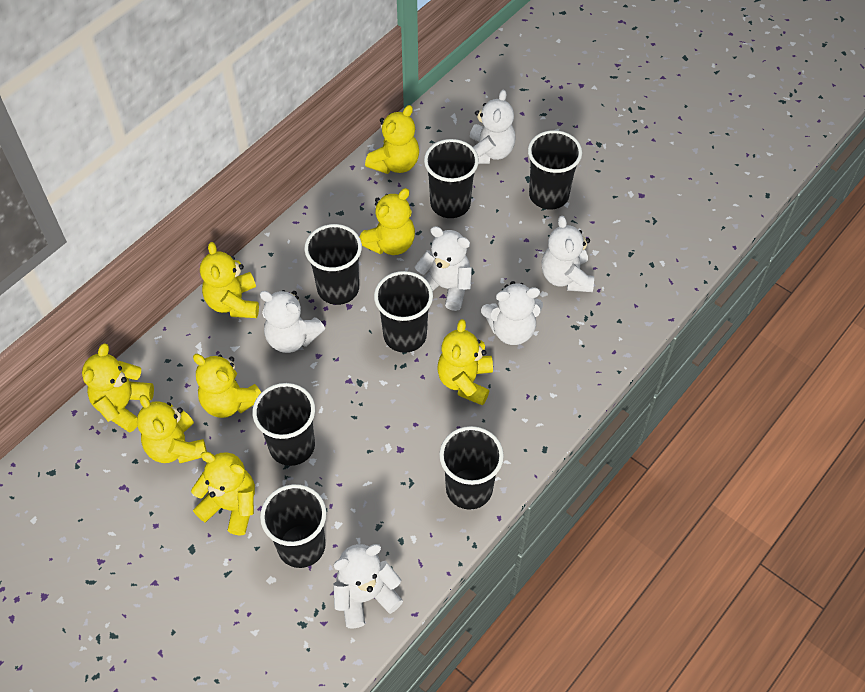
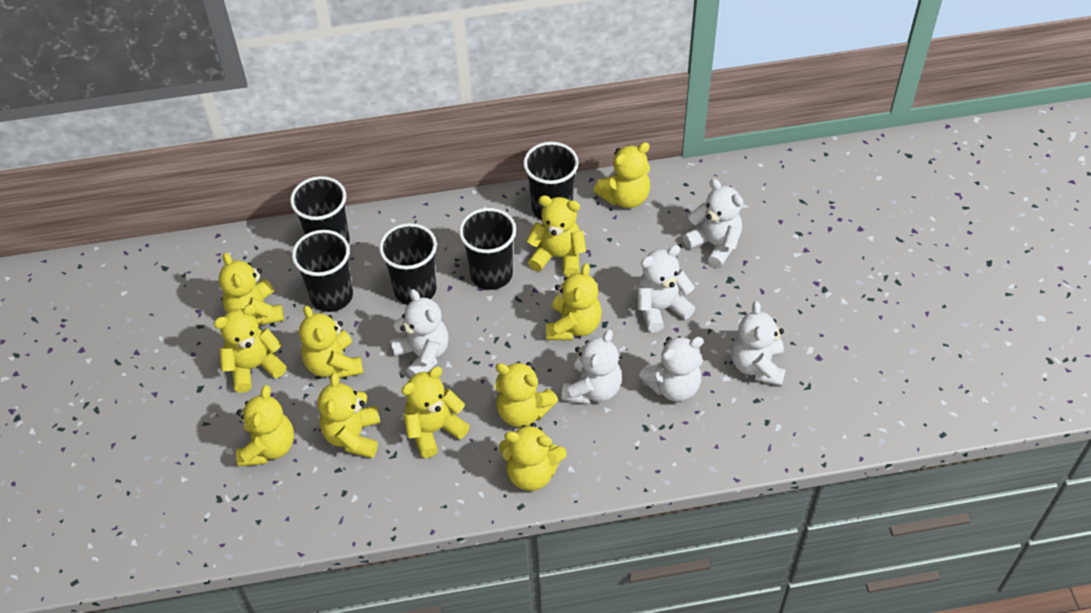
black cup: 7 -> 5
yellow teddy bear: 8 -> 11

